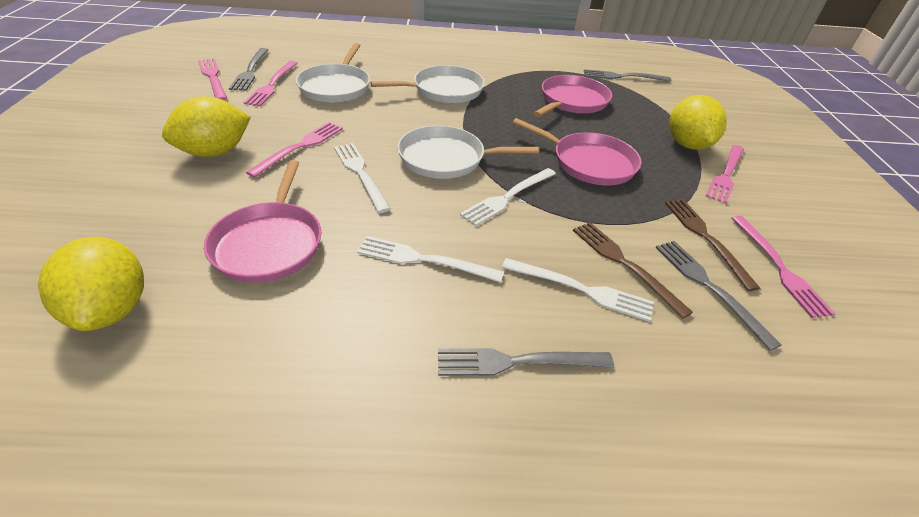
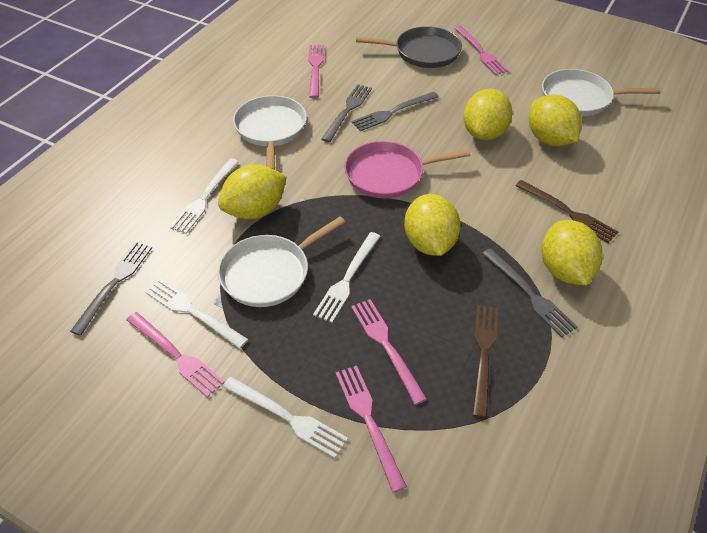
grey pan: 0 -> 1
pink pan: 3 -> 1
yellow lemon: 3 -> 5

